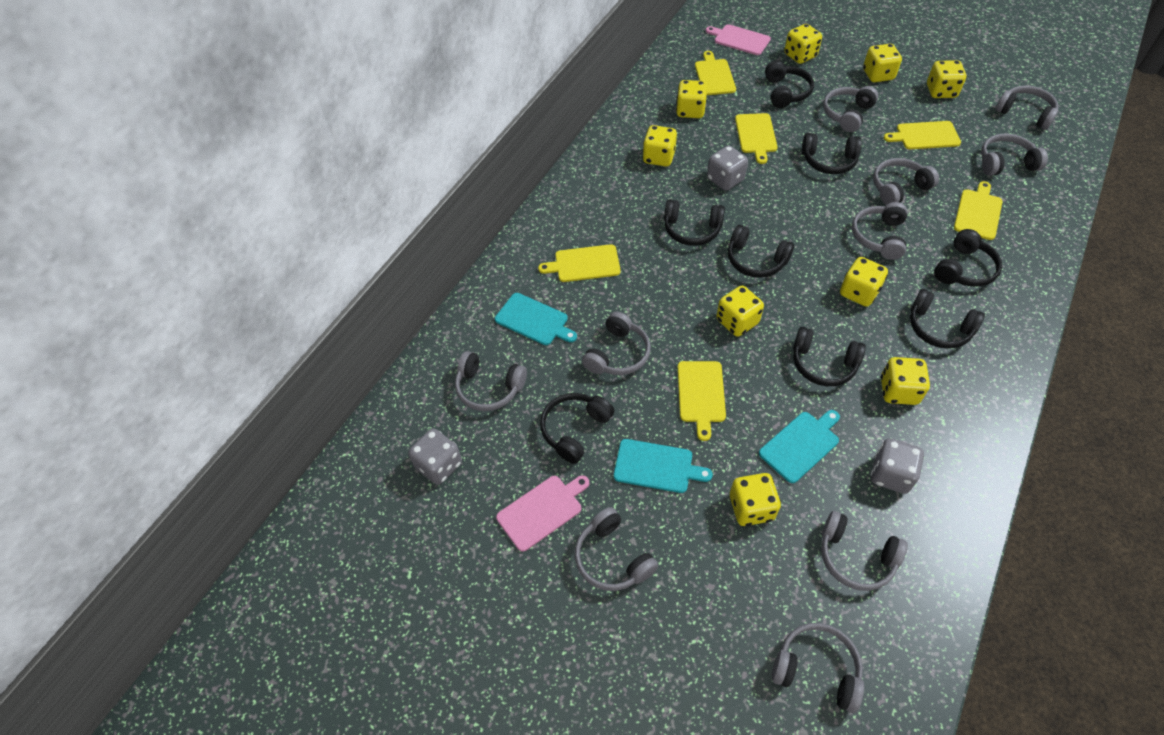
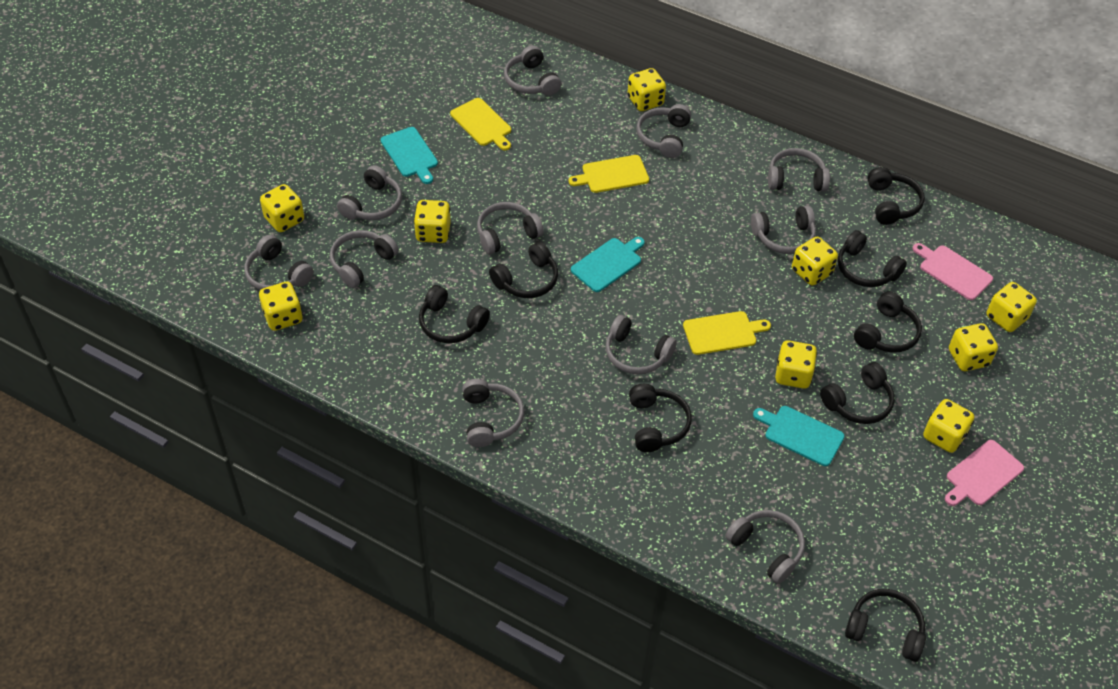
grey dice: 3 -> 0
grey headphones: 10 -> 11
yellow cutting board: 6 -> 3

